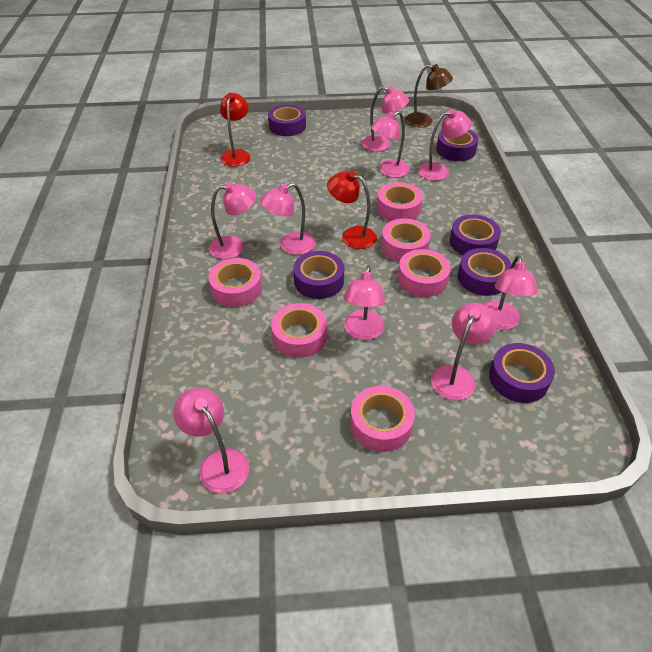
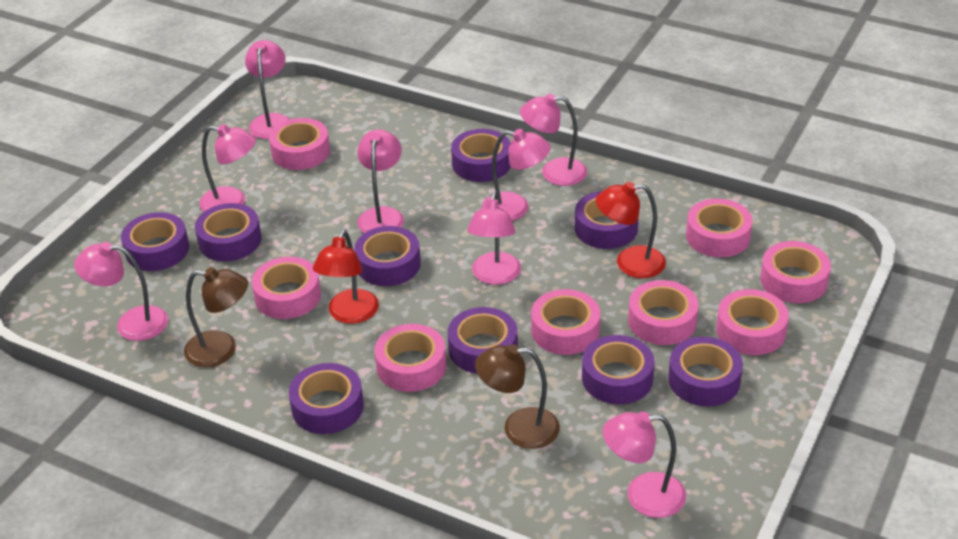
brown lamp: 1 -> 2
pink lamp: 9 -> 8
pink tape: 6 -> 8
purple tape: 6 -> 9

